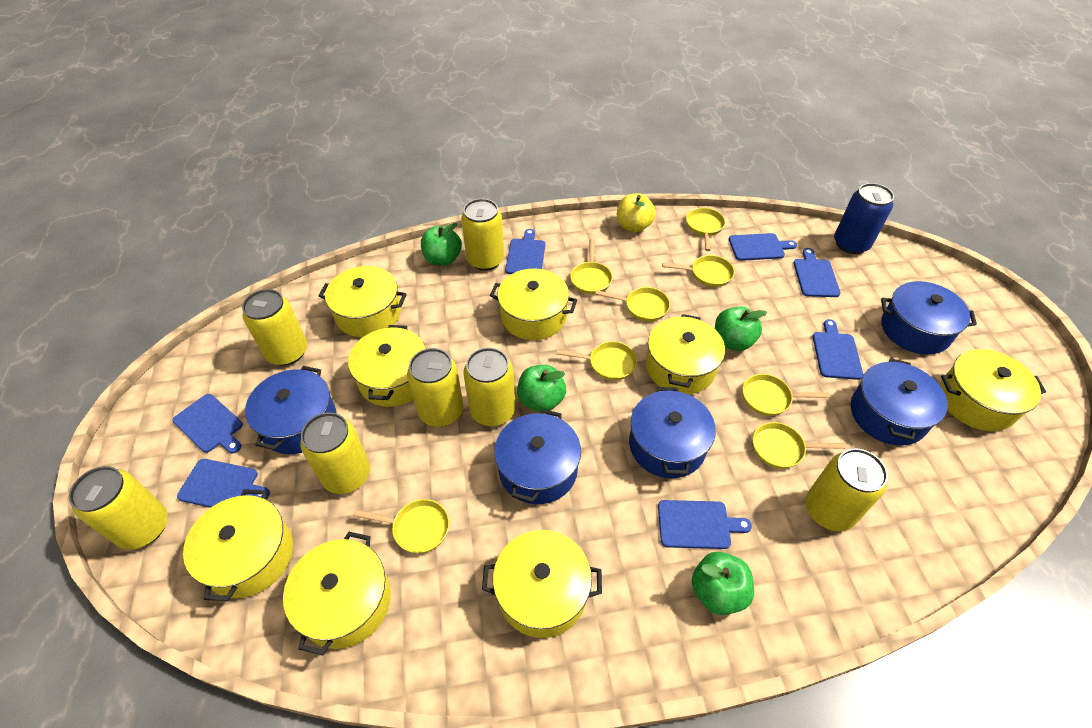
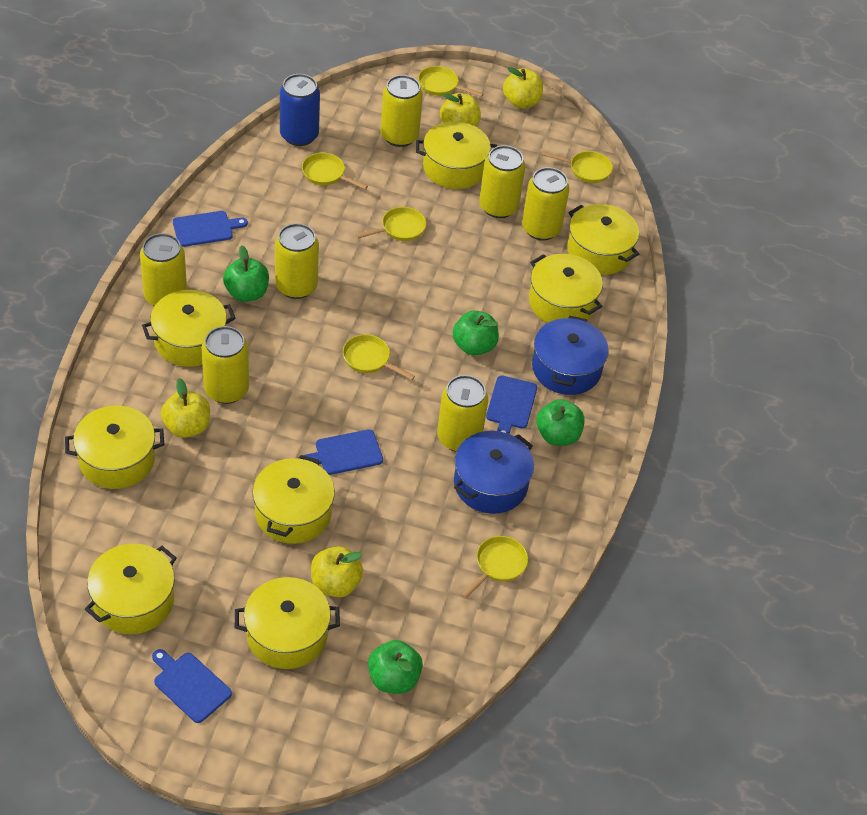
blue cutting board: 7 -> 4
blue pot: 5 -> 2
yellow apple: 1 -> 4
yellow pan: 8 -> 6

